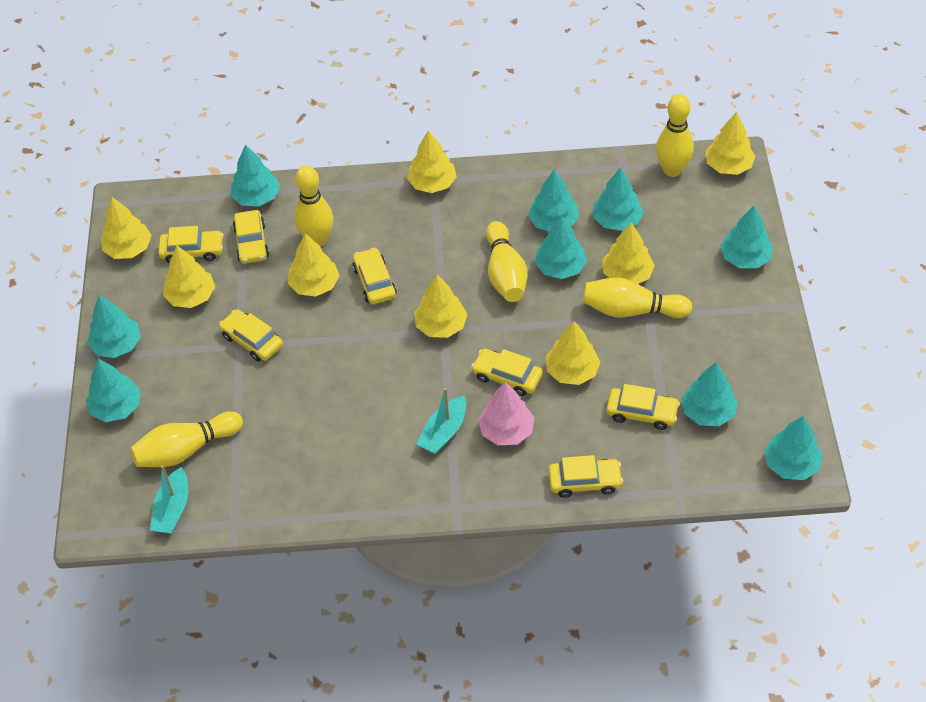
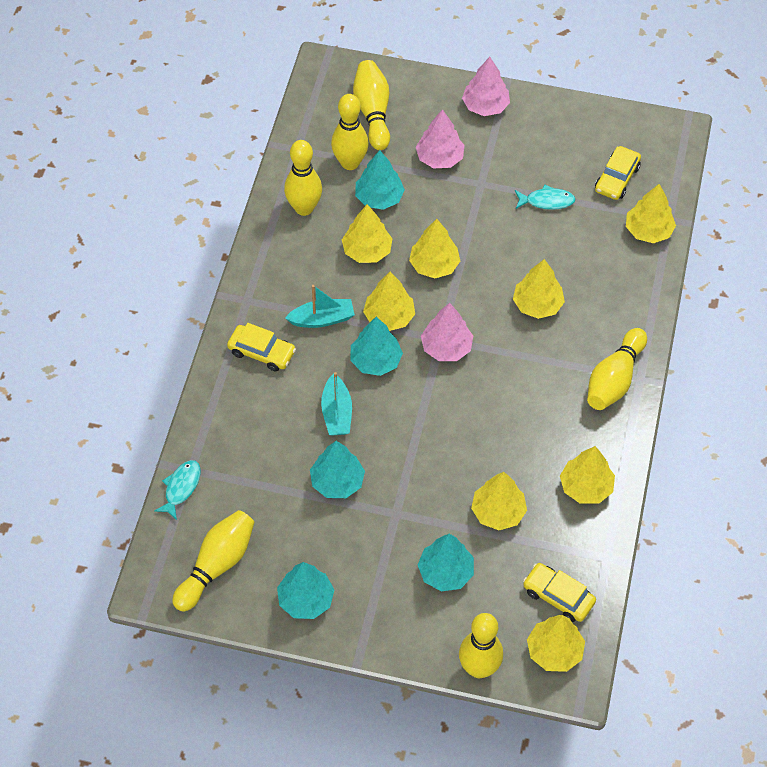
pink tree: 1 -> 3
turquoise fish: 0 -> 2
turquoise tree: 9 -> 5
yellow bowling pin: 5 -> 6
yellow car: 7 -> 3

